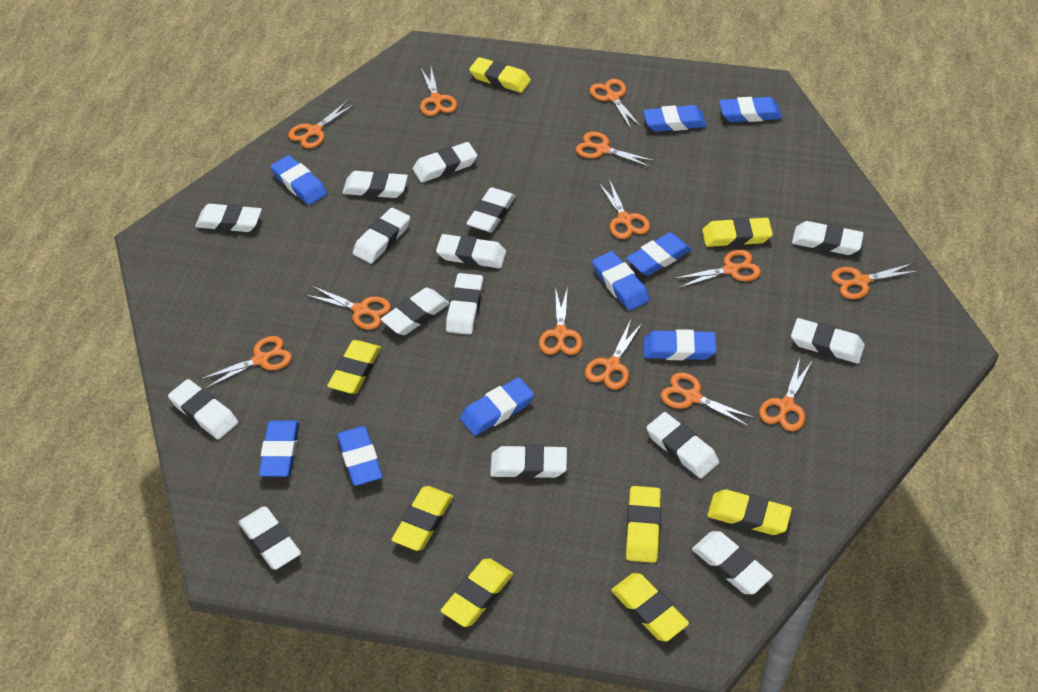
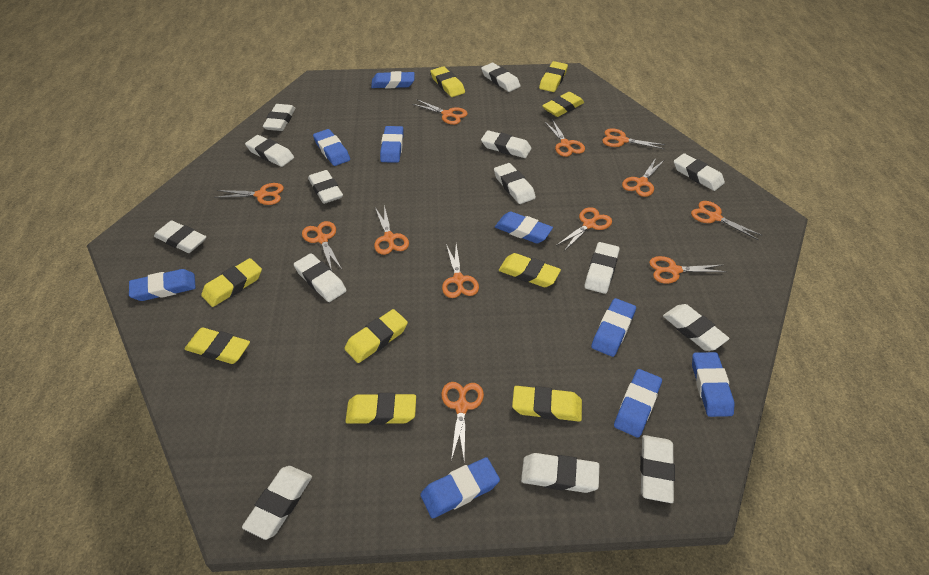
orange scissors: 13 -> 12
white eraser: 15 -> 14
yellow eraser: 8 -> 9

